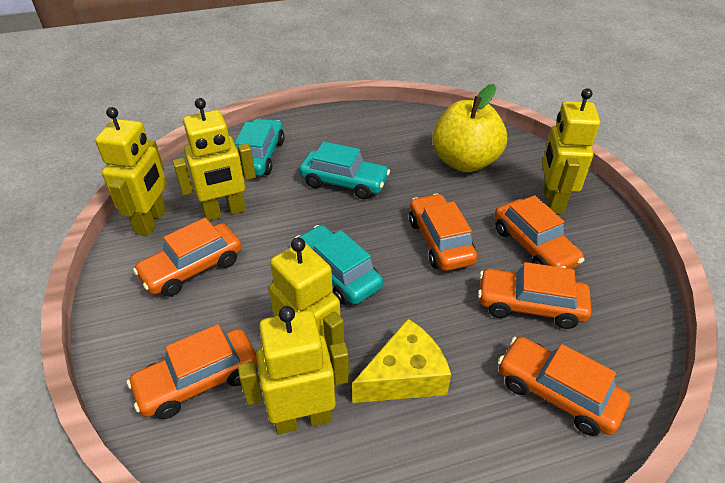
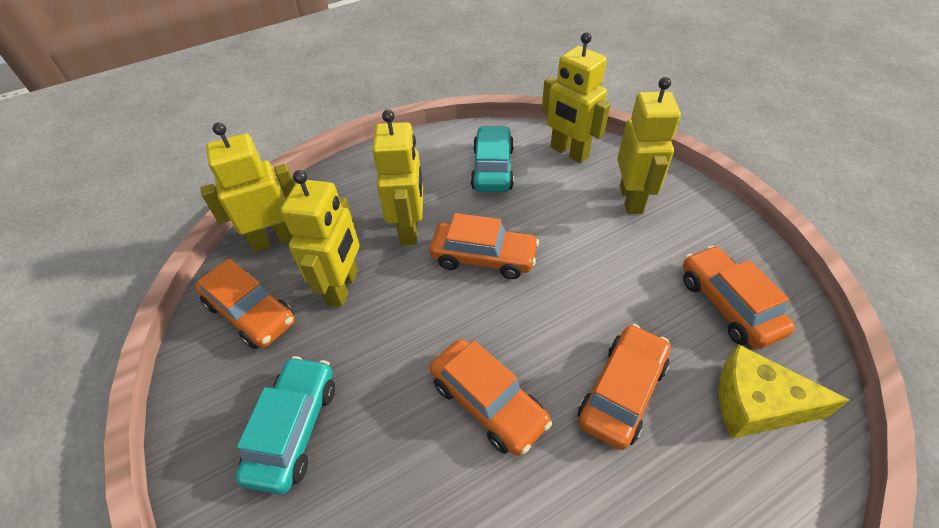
orange car: 6 -> 5
turquoise car: 3 -> 2
yellow apple: 1 -> 0

